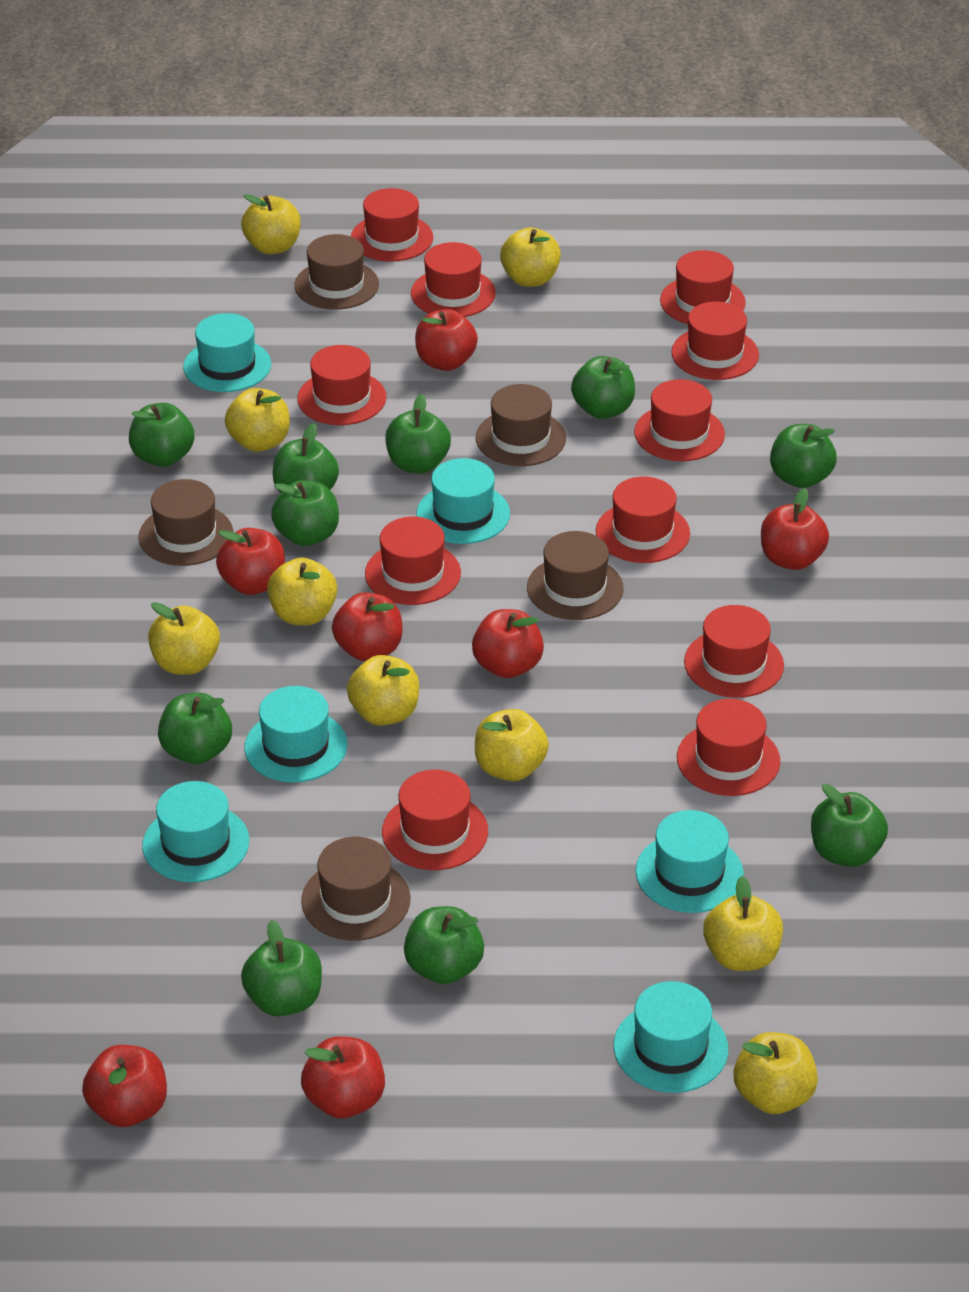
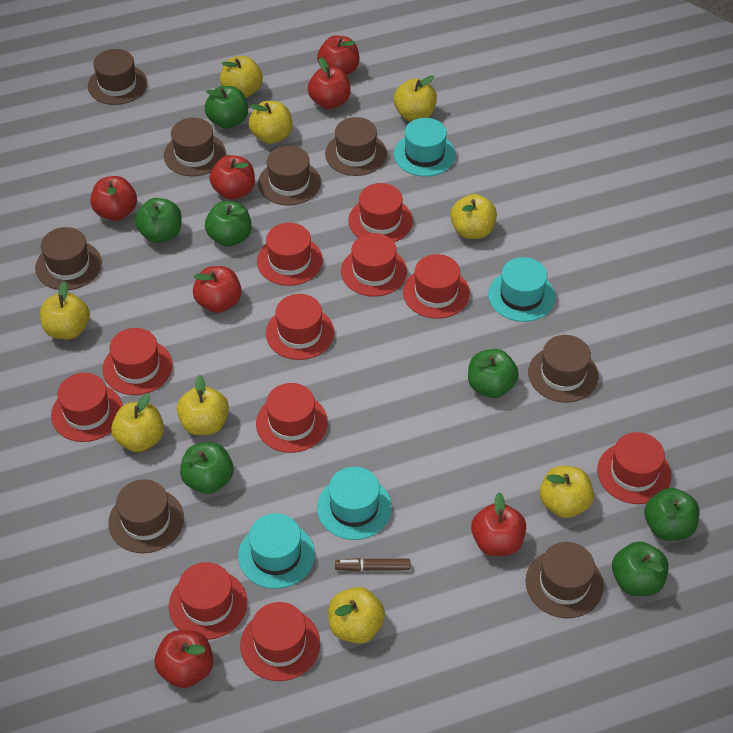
brown hat: 5 -> 8
brown marker: 0 -> 1
green apple: 10 -> 7
turquoise hat: 6 -> 4

